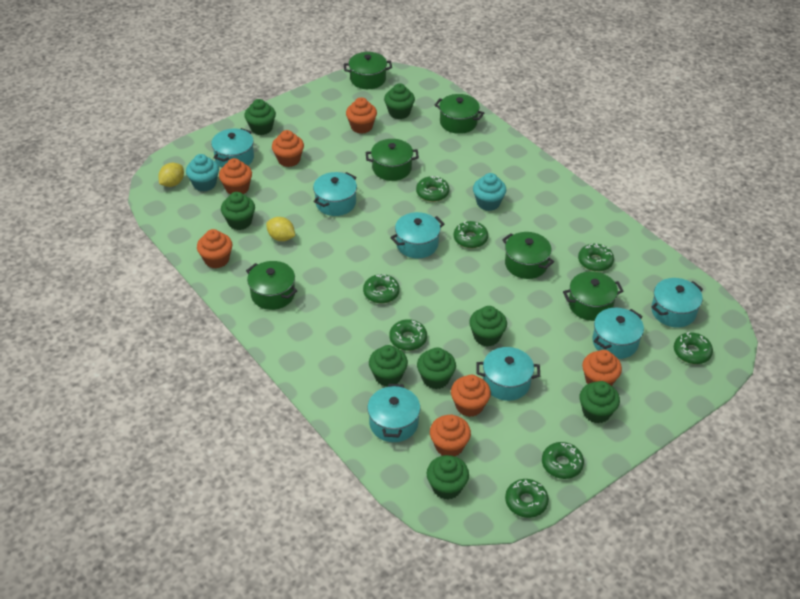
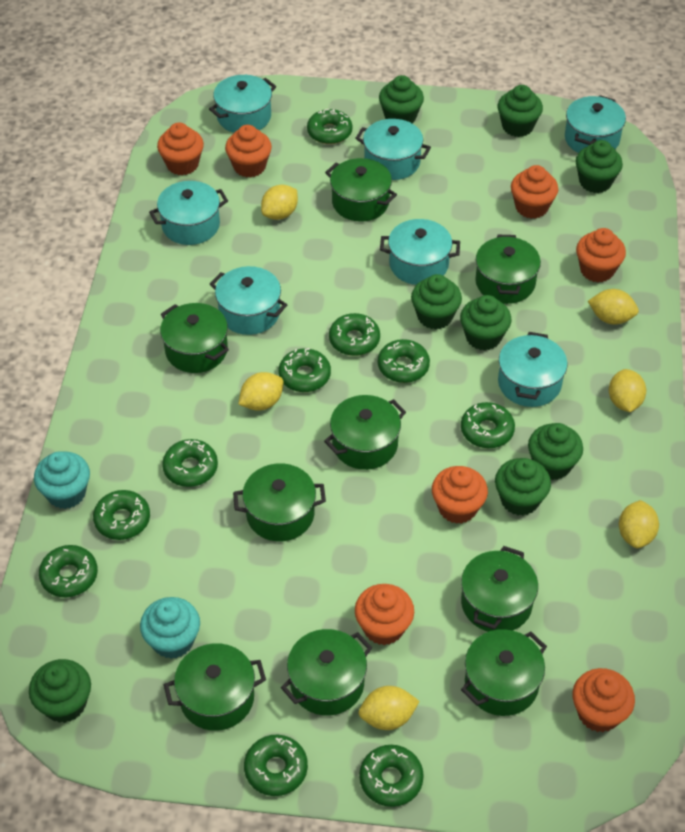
green donut: 8 -> 10
green pot: 6 -> 9
yellow lemon: 2 -> 6

